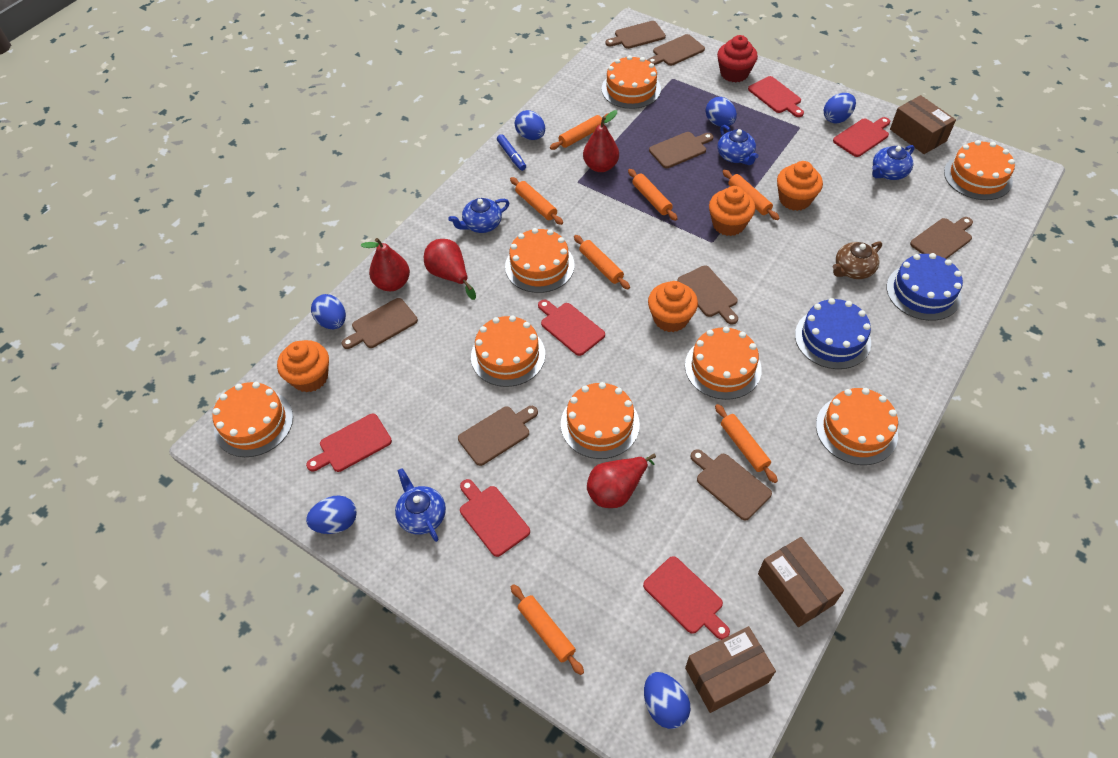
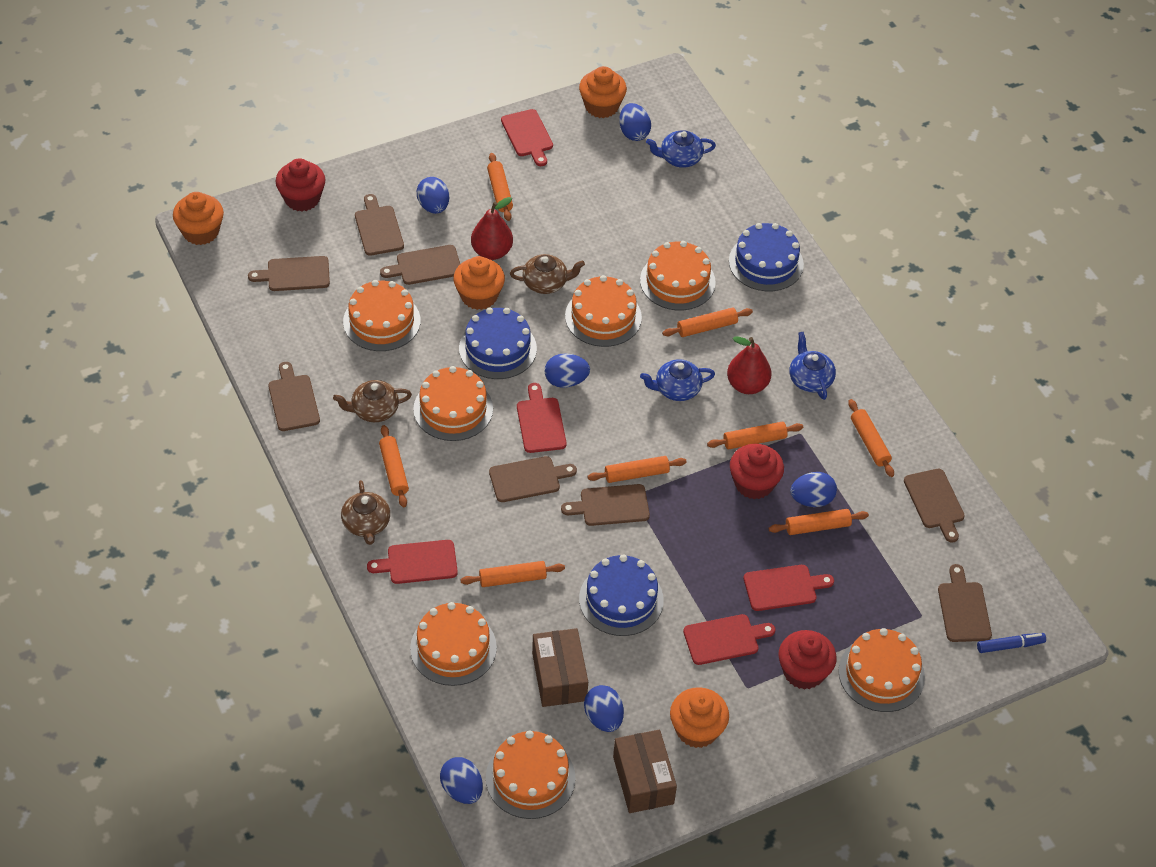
blue cake: 2 -> 3
blue teapot: 4 -> 3
brown box: 3 -> 2
brown teapot: 1 -> 3
orange cake: 8 -> 7
orange rolling pin: 7 -> 8
red cupcake: 1 -> 3
red cutting board: 6 -> 5
red pear: 4 -> 2

